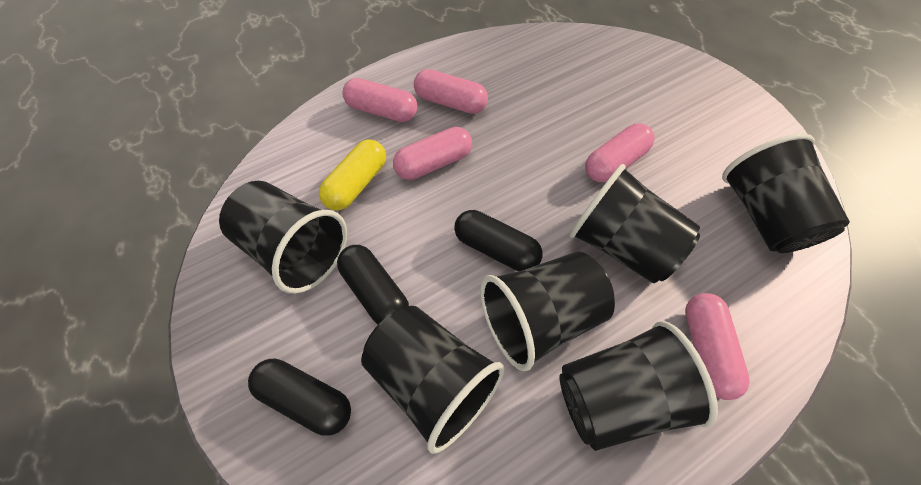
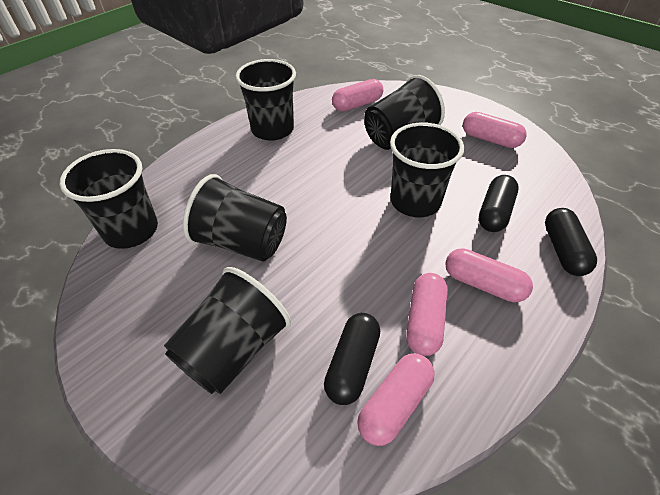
yellow capsule: 1 -> 0

